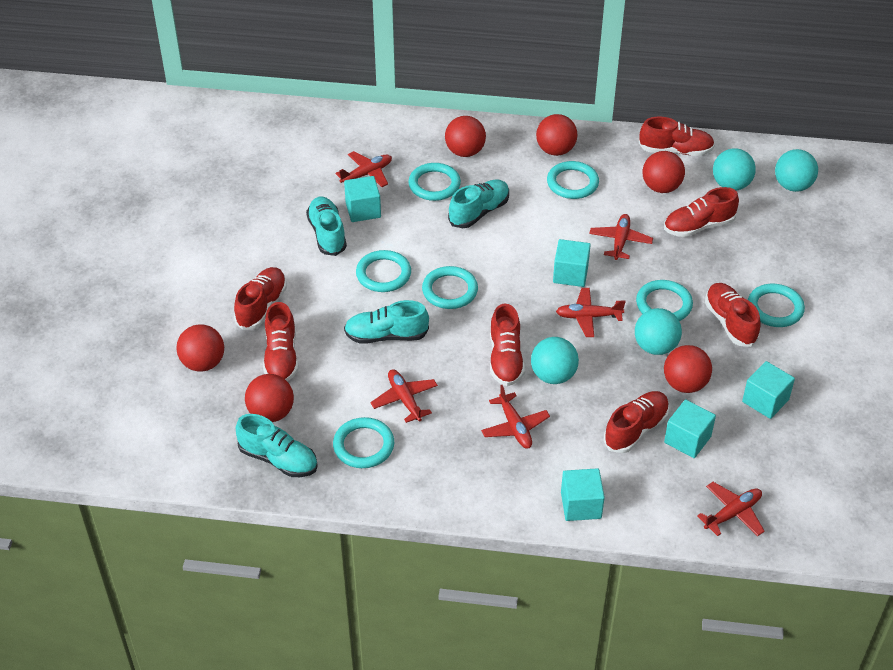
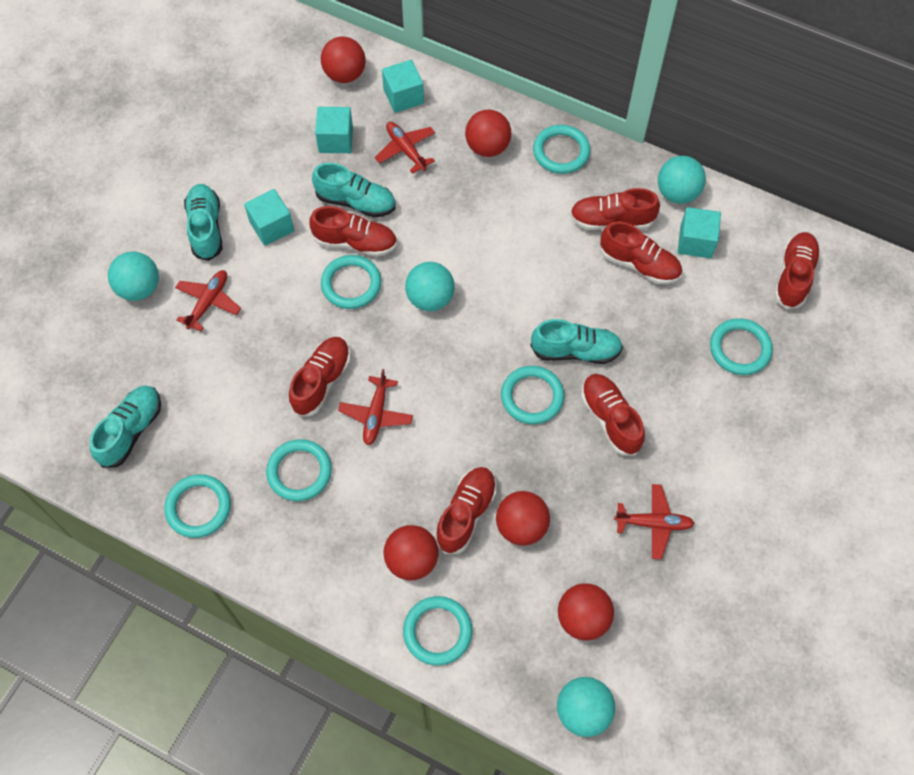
red ball: 6 -> 5
red plane: 6 -> 4
turquoise cube: 5 -> 4

